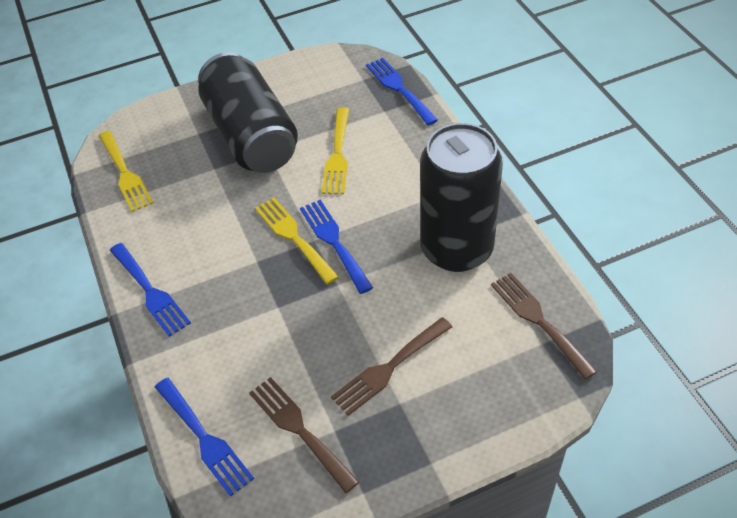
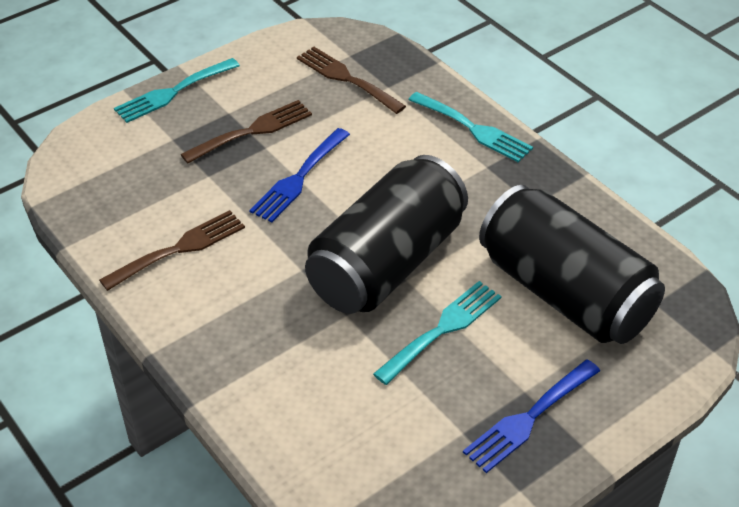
blue fork: 4 -> 2
turquoise fork: 0 -> 3
yellow fork: 3 -> 0

